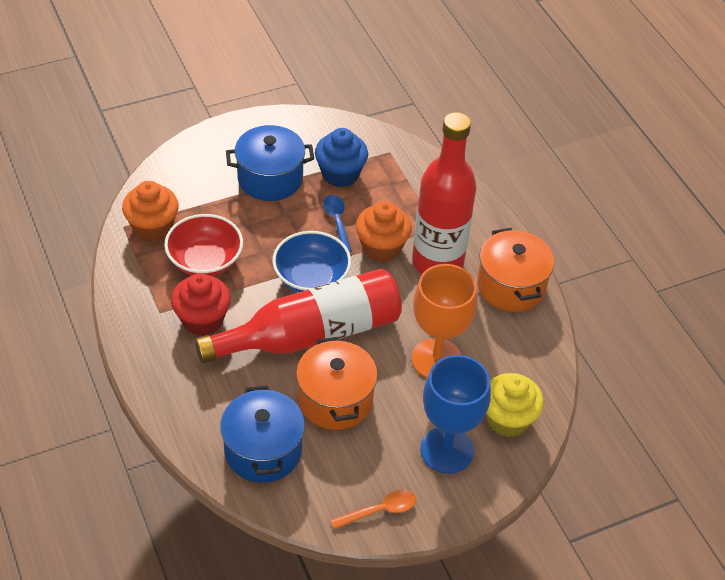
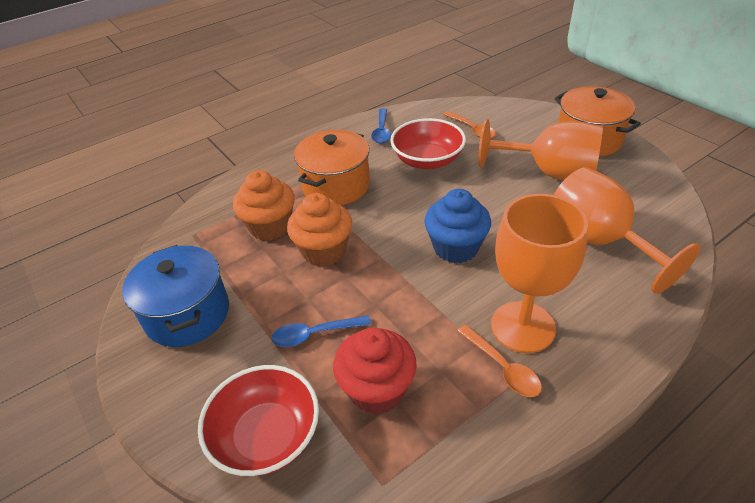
blue bowl: 1 -> 0
blue goblet: 1 -> 0
blue pot: 2 -> 1
blue spoon: 1 -> 2
orange goblet: 1 -> 3
orange spoon: 1 -> 2
red bottle: 2 -> 0
red bowl: 1 -> 2
yellow cupcake: 1 -> 0

